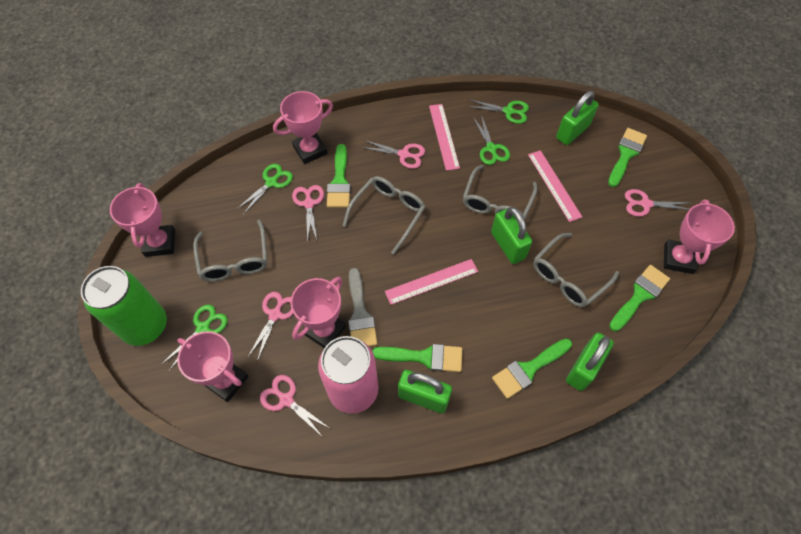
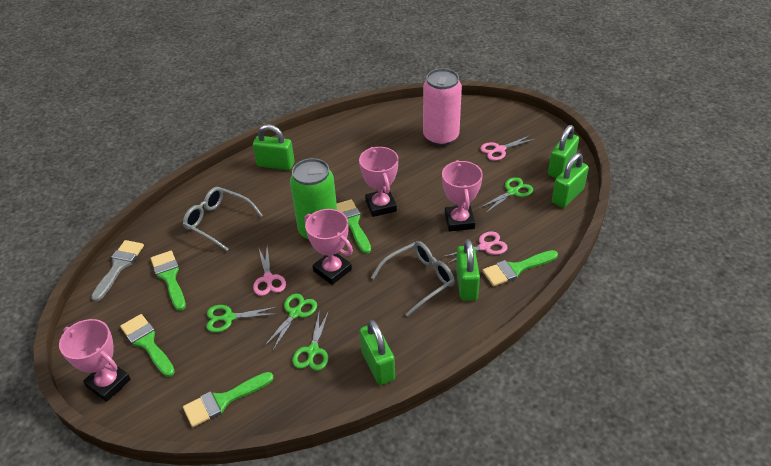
green padlock: 4 -> 5
grey glasses: 4 -> 2
pink ruler: 3 -> 0
pink scissors: 5 -> 3
pink trophy: 5 -> 4

